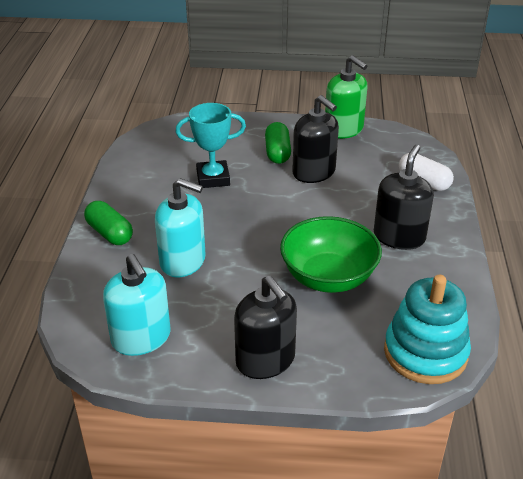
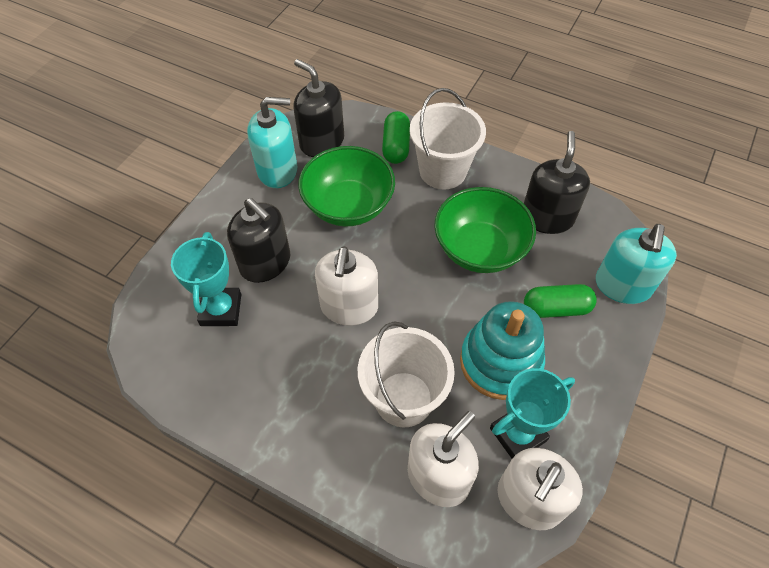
green bowl: 1 -> 2
green soap dispenser: 1 -> 0
turquoise trophy: 1 -> 2
white bucket: 0 -> 2
white capsule: 1 -> 0
white soap dispenser: 0 -> 3

